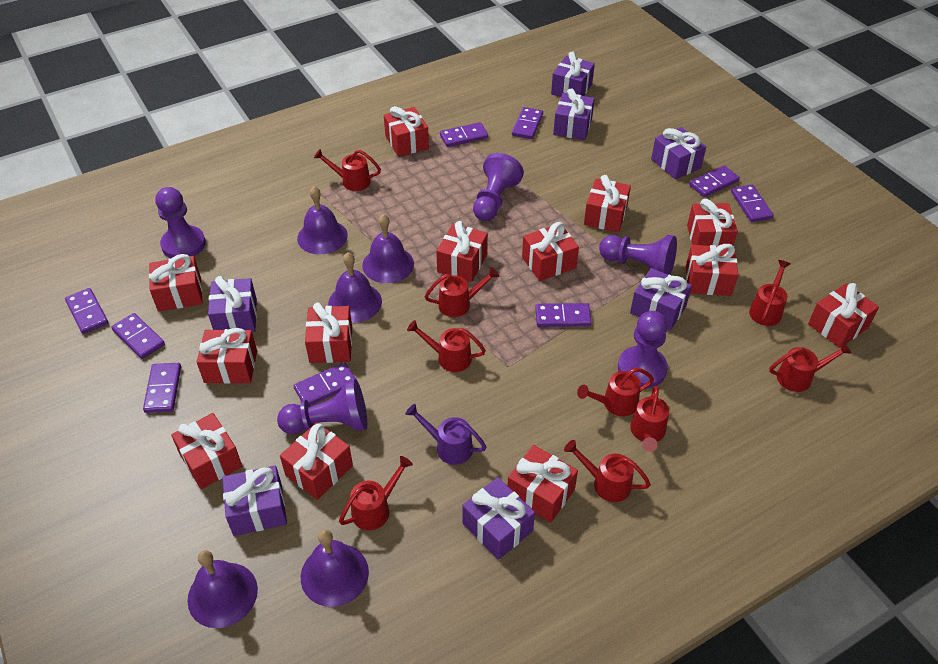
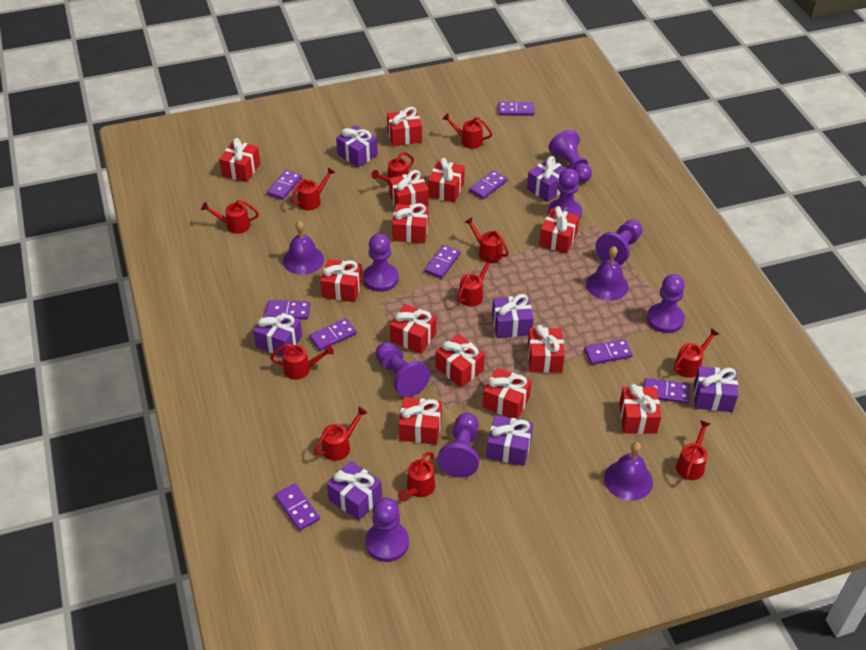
purple bell: 5 -> 3
purple pawn: 5 -> 8
purple watering can: 1 -> 0
red watering can: 9 -> 11

